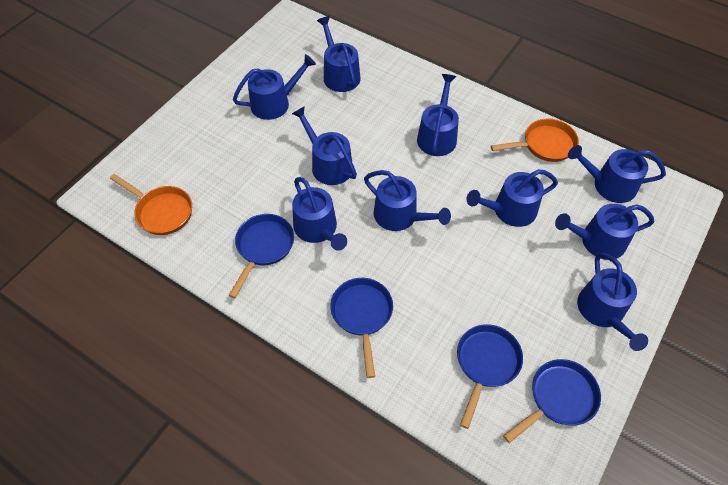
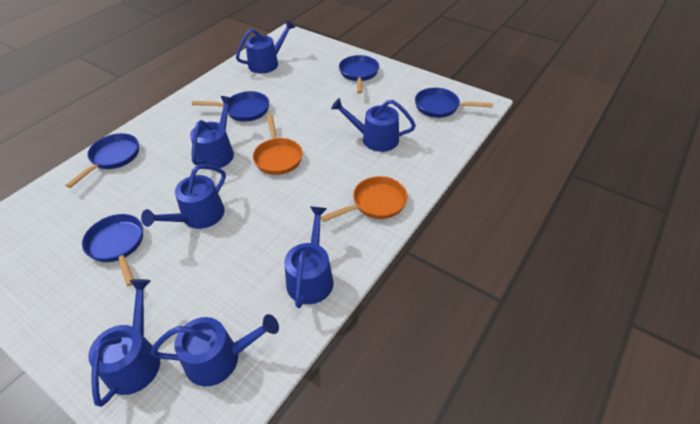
blue pan: 4 -> 5
blue watering can: 10 -> 7

